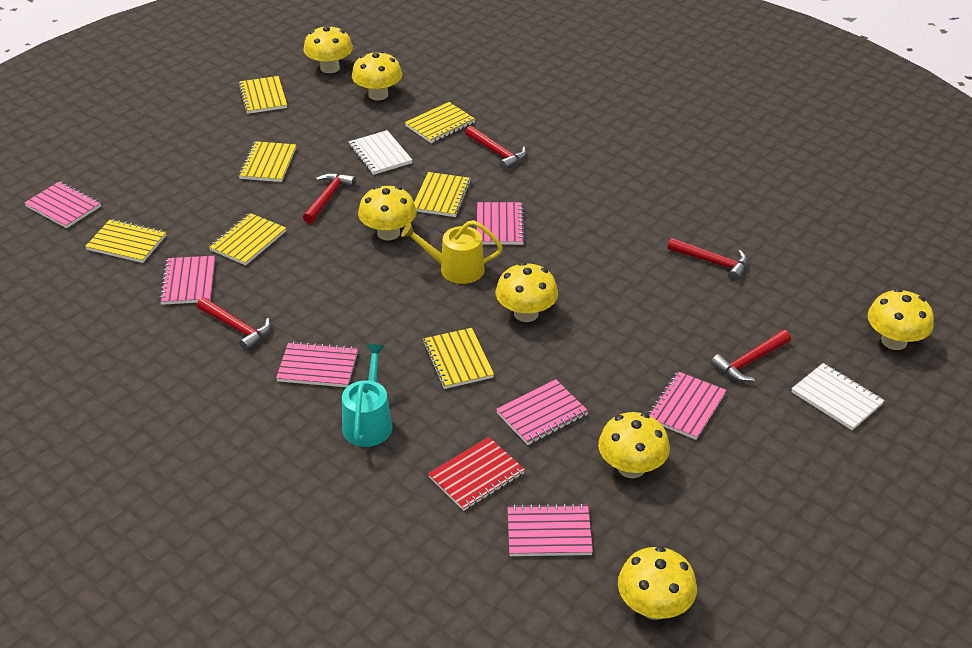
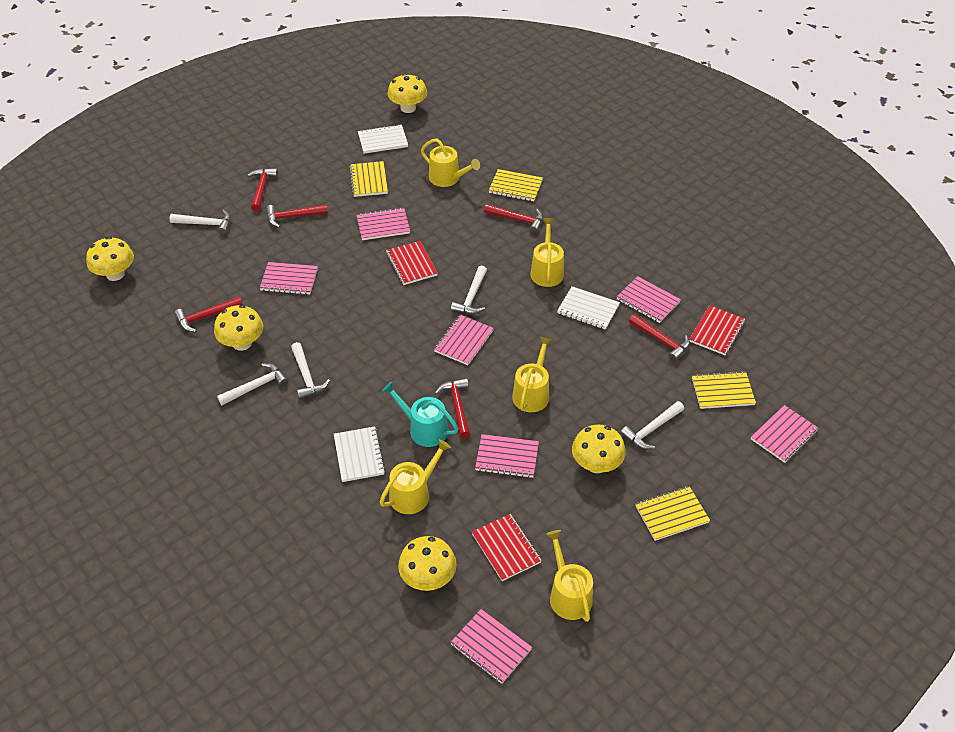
red hammer: 5 -> 6
red notebook: 1 -> 3
white hammer: 0 -> 5
white notebook: 2 -> 3
yellow mushroom: 7 -> 5
yellow notebook: 7 -> 4
yellow watering can: 1 -> 5

